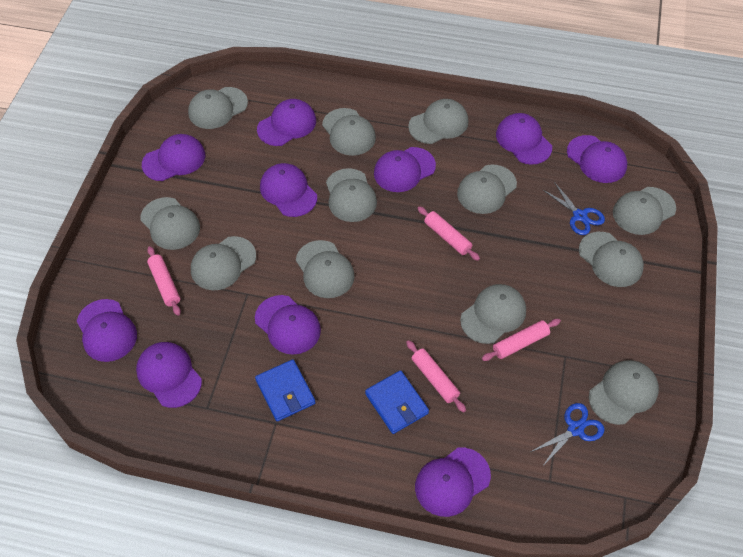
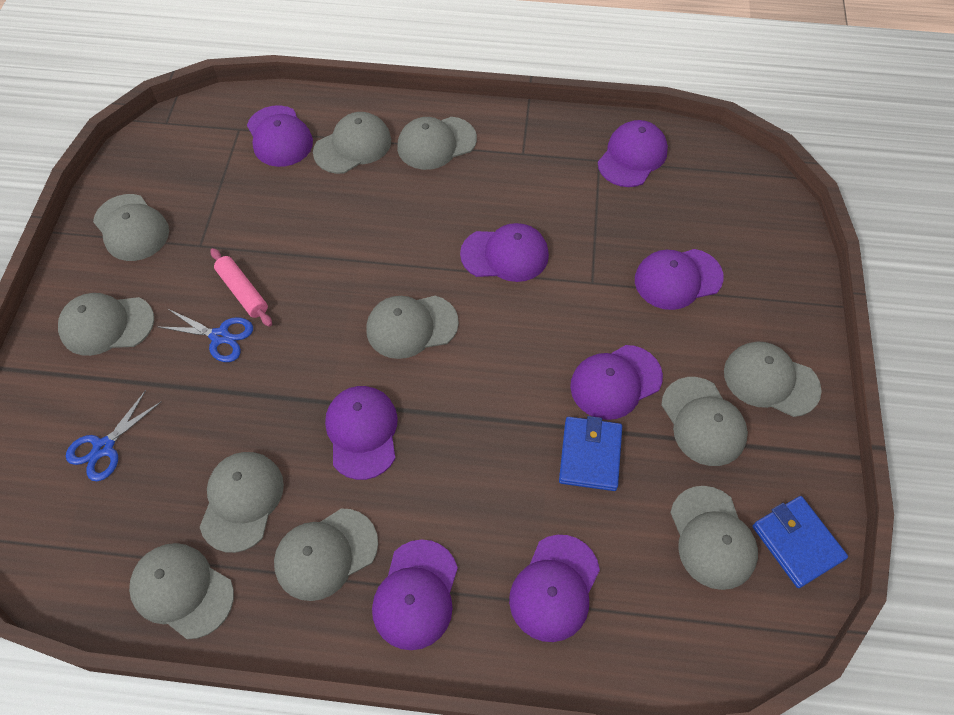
grey cap: 12 -> 11
pink rolling pin: 4 -> 1
purple cap: 10 -> 8

